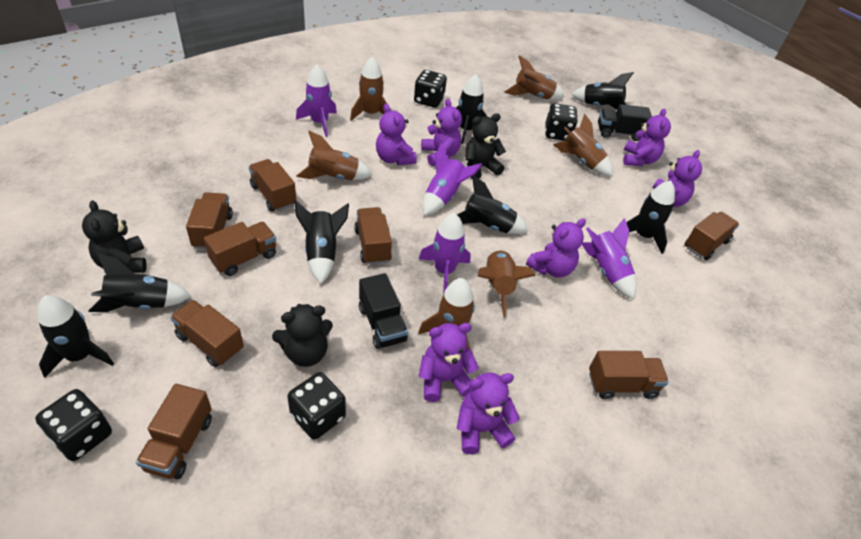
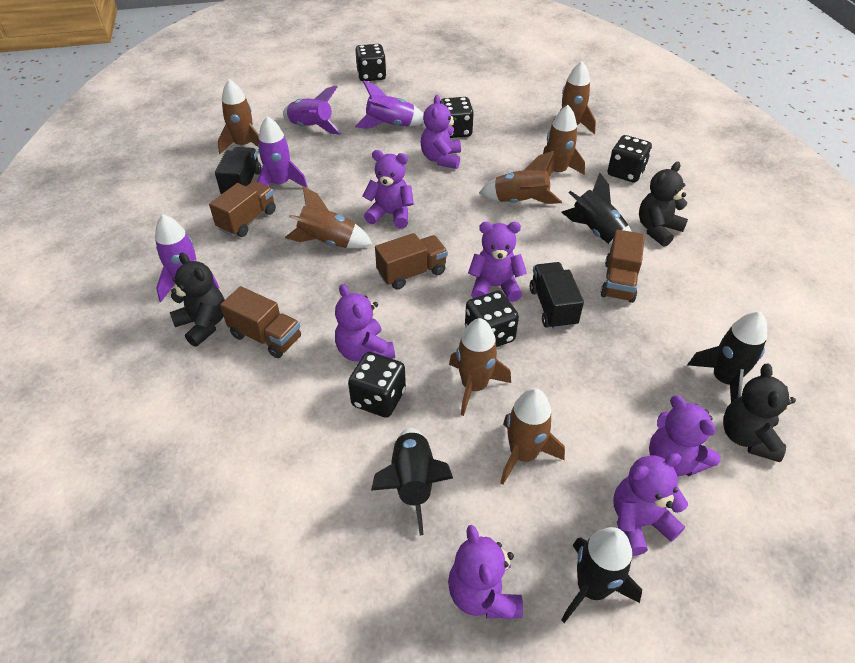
black dice: 4 -> 5
black rocket: 7 -> 4
brown rocket: 6 -> 7
brown truck: 8 -> 4

